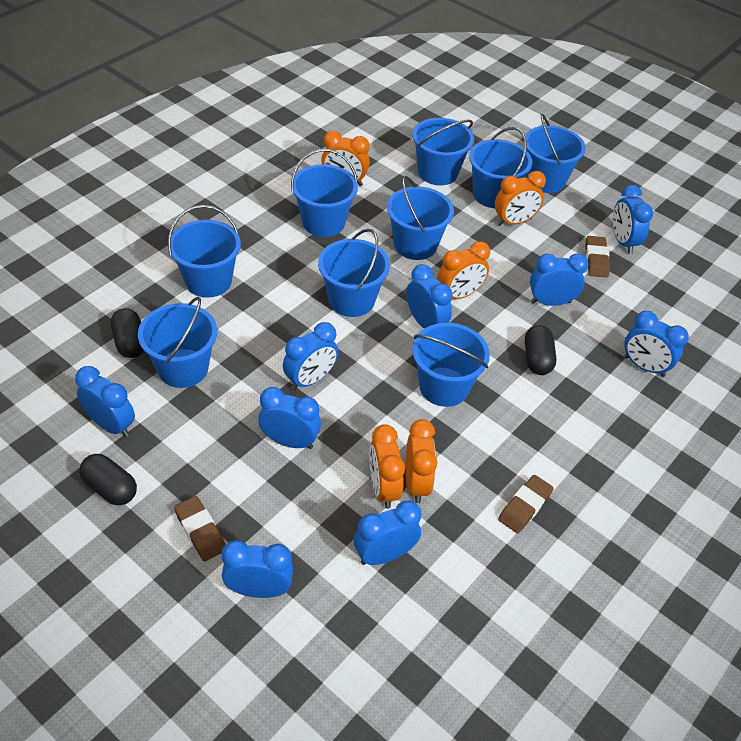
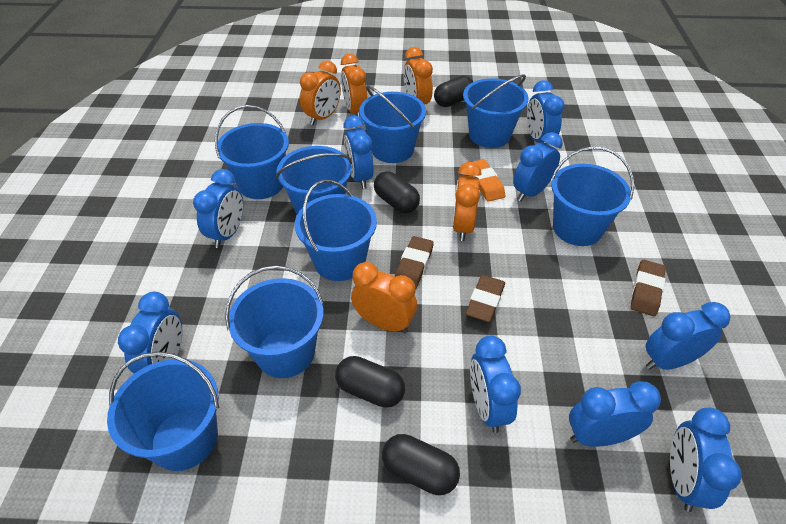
black capsule: 3 -> 4
blue bucket: 9 -> 8
orange eraser: 0 -> 1

